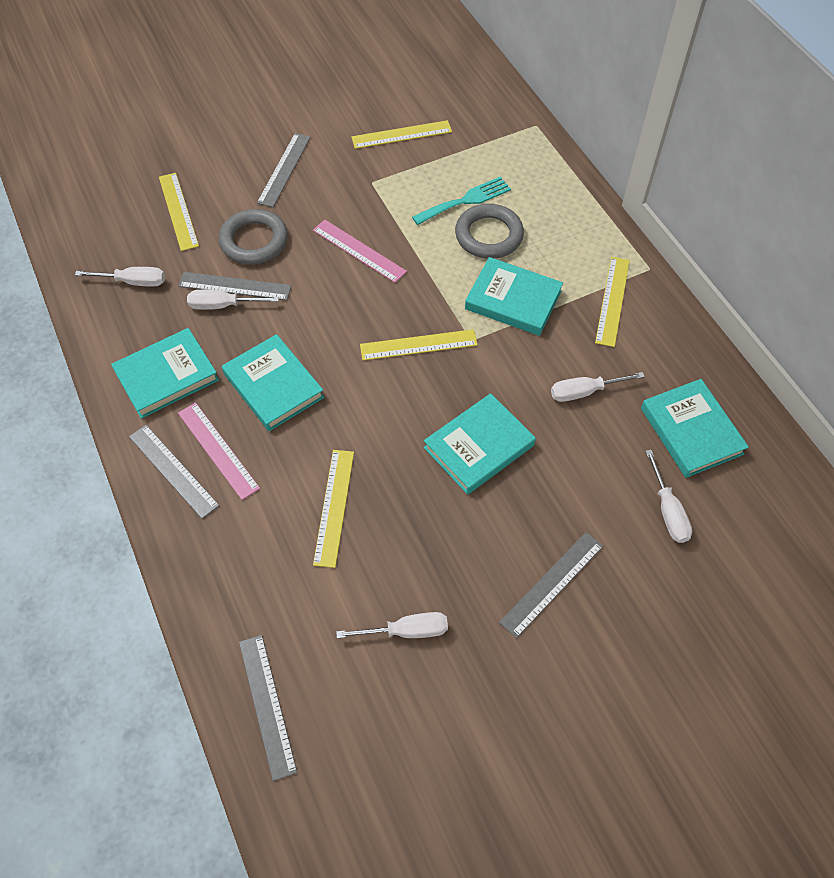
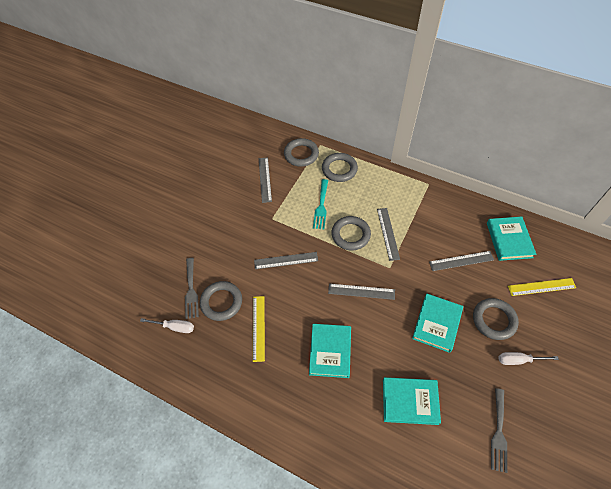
grey fork: 0 -> 2
grey ring: 2 -> 5
pink ruler: 2 -> 0
turquoise book: 5 -> 4
white screwdriver: 5 -> 2
yellow ruler: 5 -> 2

